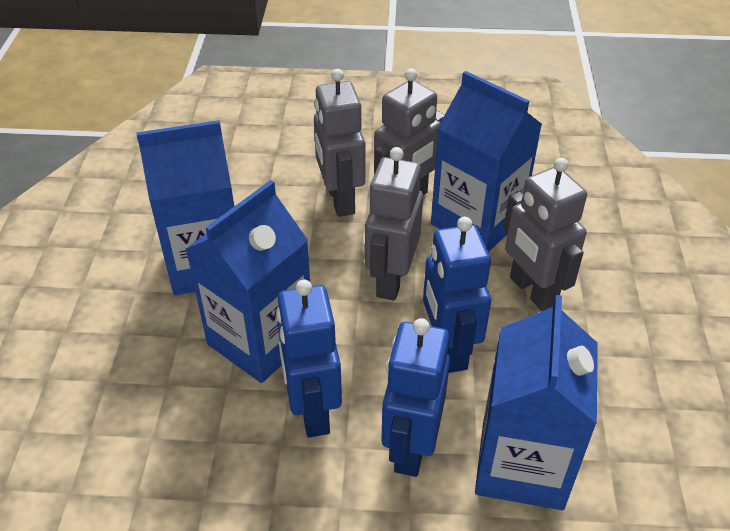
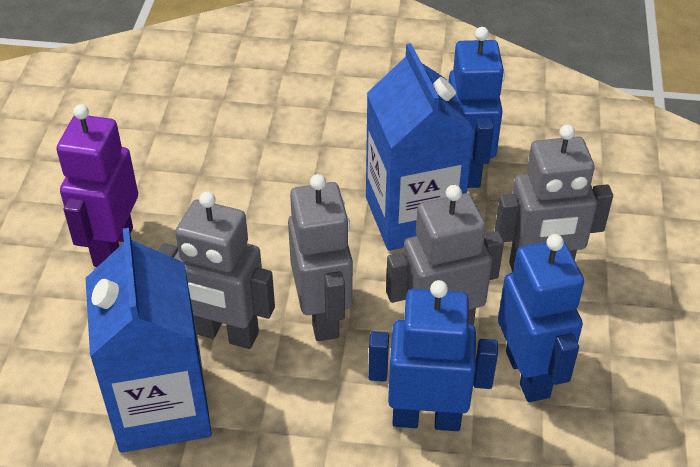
blue carton: 4 -> 2
purple robot: 0 -> 1

